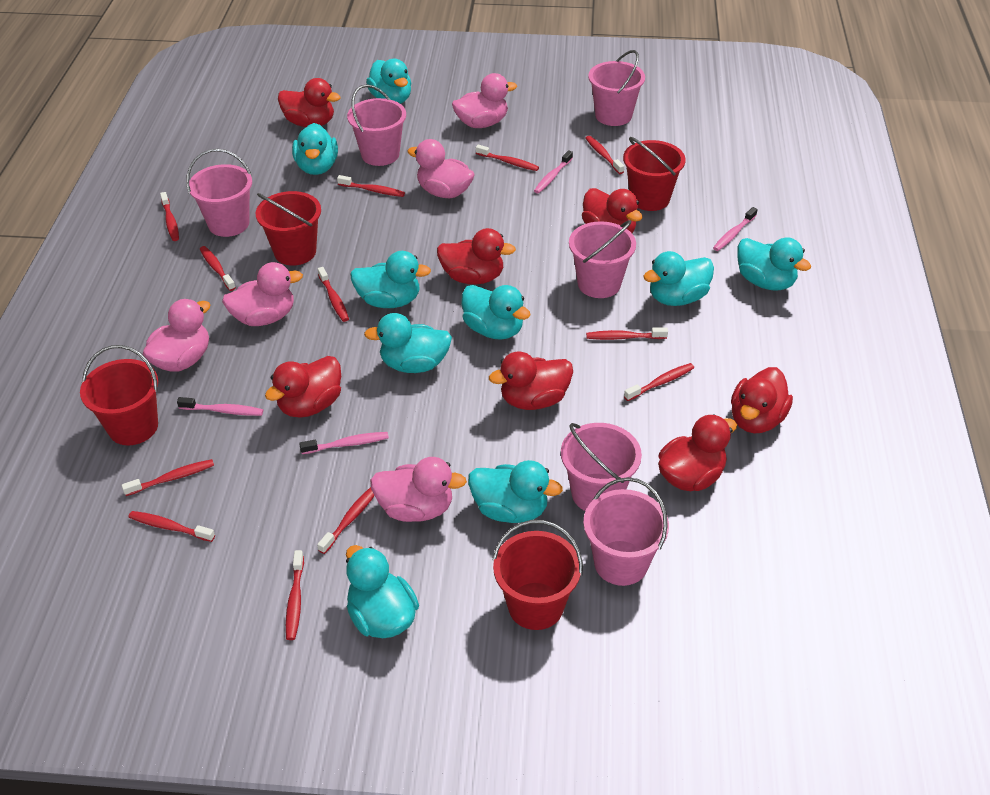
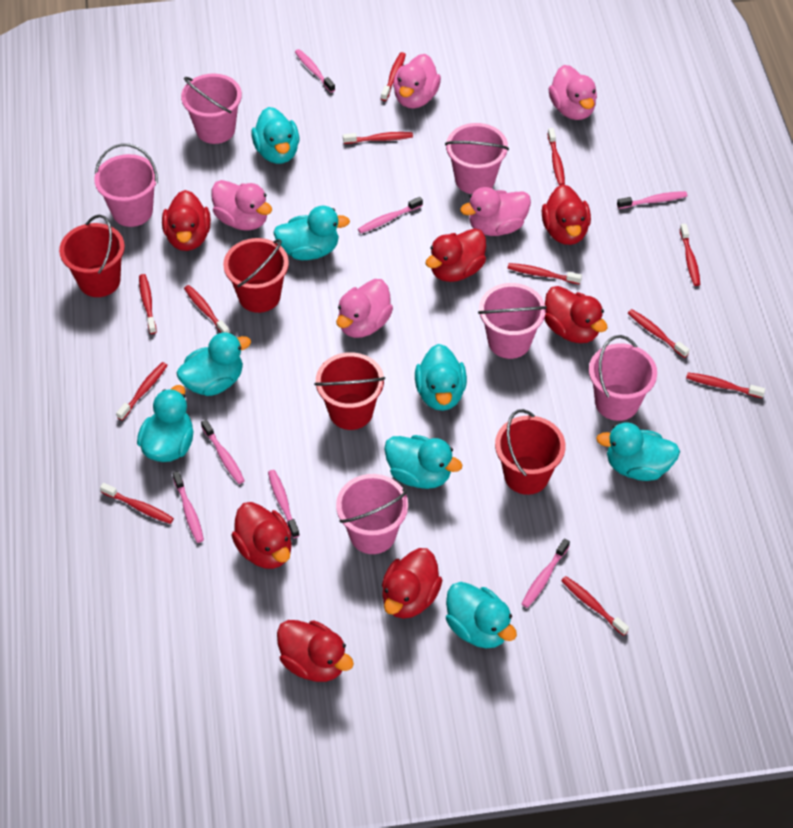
pink toothbrush: 4 -> 7
turquoise duck: 9 -> 8

